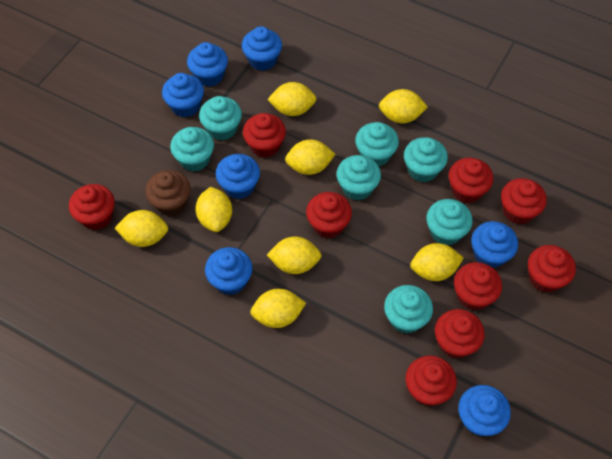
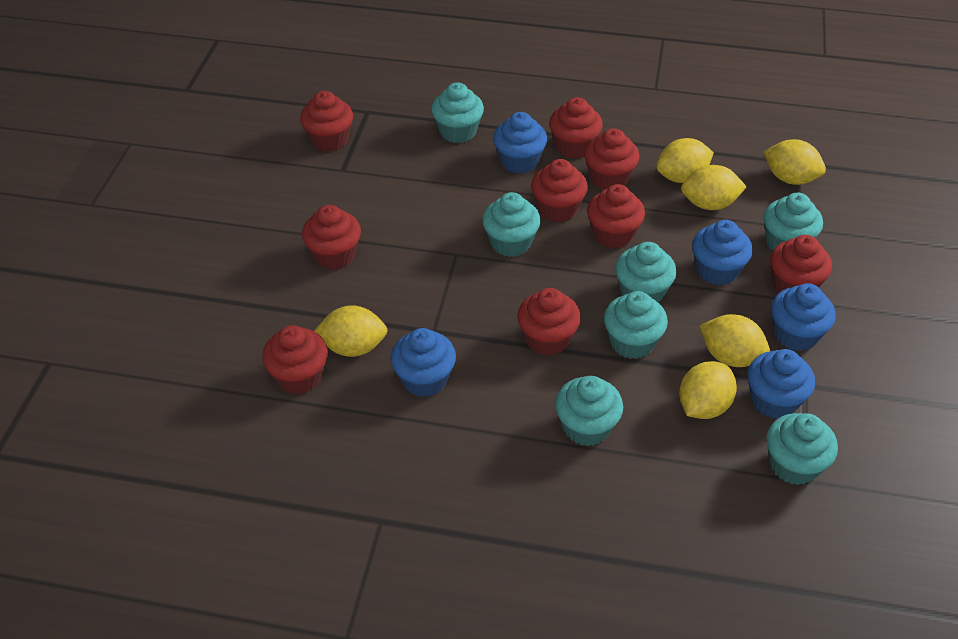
blue cupcake: 7 -> 5
brown cupcake: 1 -> 0
yellow lemon: 8 -> 6

